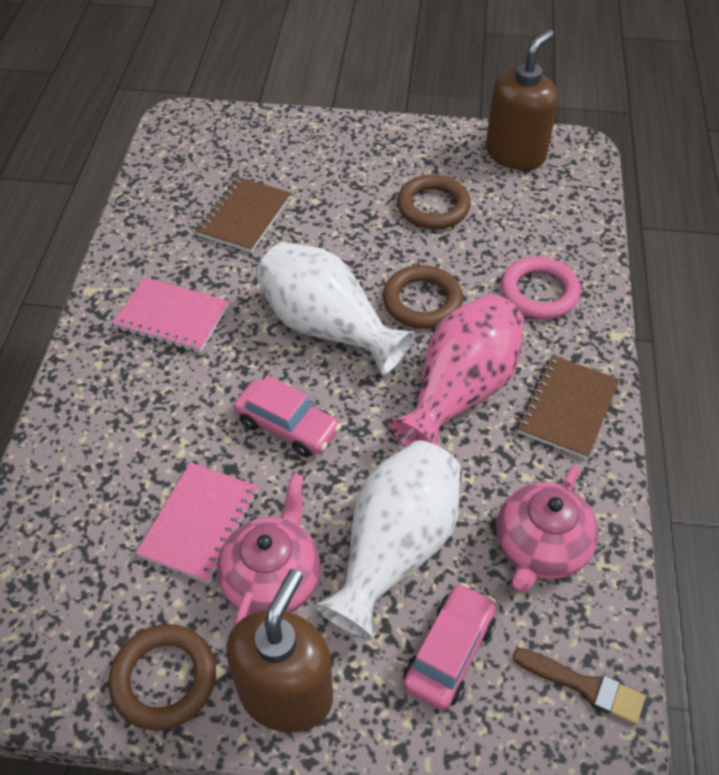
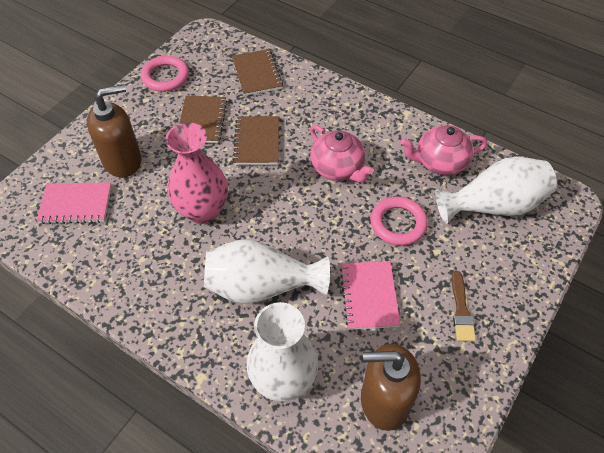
brown notebook: 2 -> 3
brown ring: 3 -> 0
pink car: 2 -> 0
pink ring: 1 -> 2
white vase: 2 -> 3

